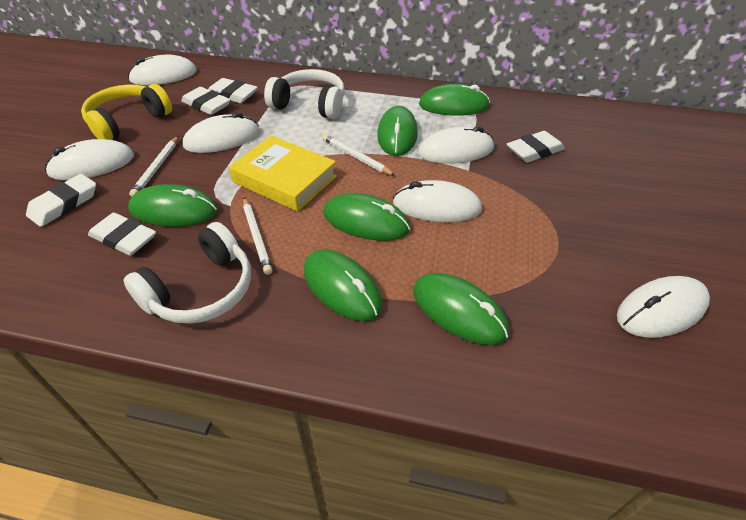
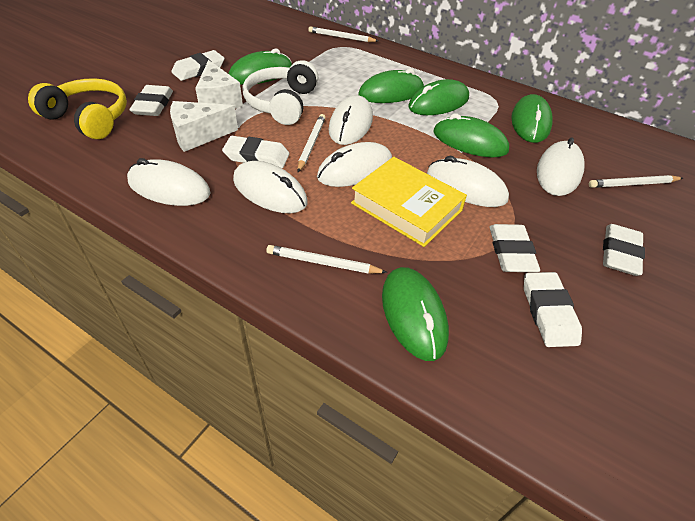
white cheese: 0 -> 2
white eraser: 5 -> 6
white headphones: 2 -> 1
white pencil: 3 -> 4

